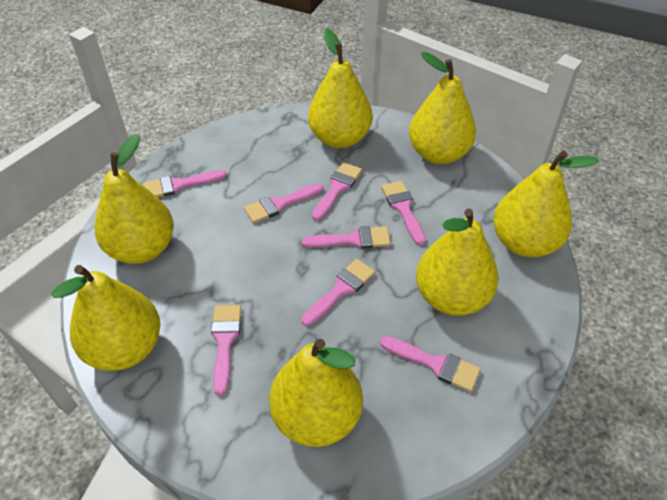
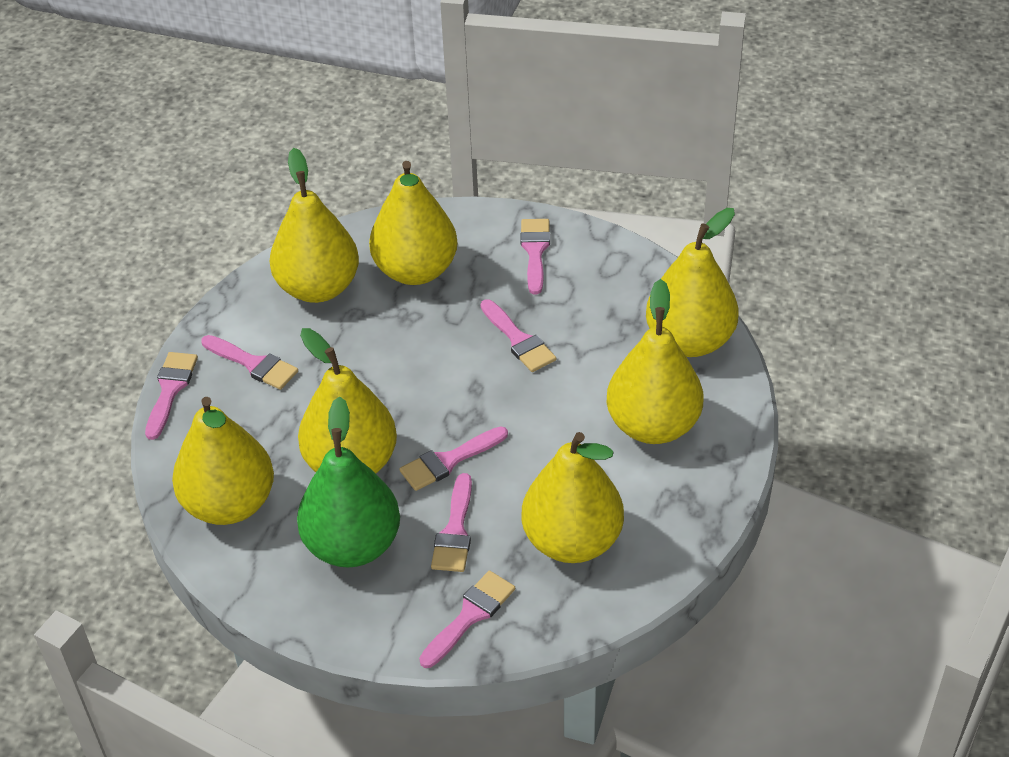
green pear: 0 -> 1
pink brush: 8 -> 7

